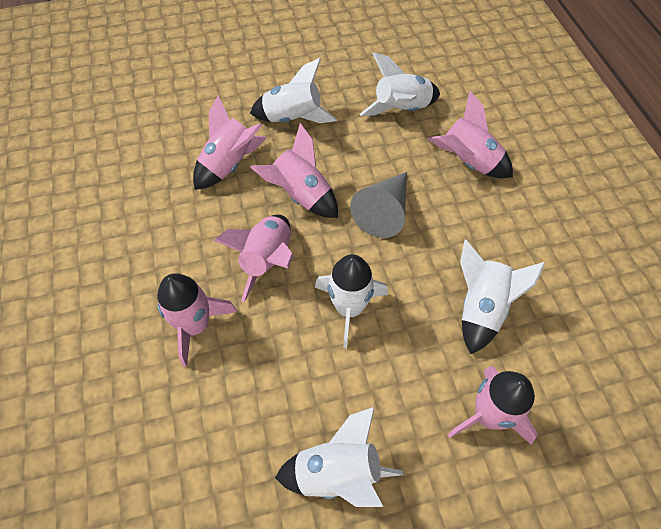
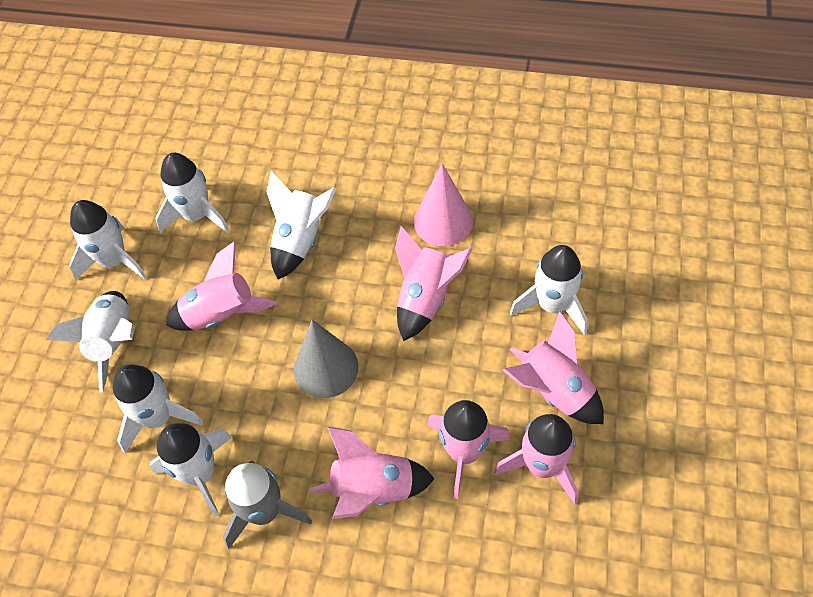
grey rocket: 0 -> 1
pink cone: 0 -> 1
white rocket: 5 -> 7

